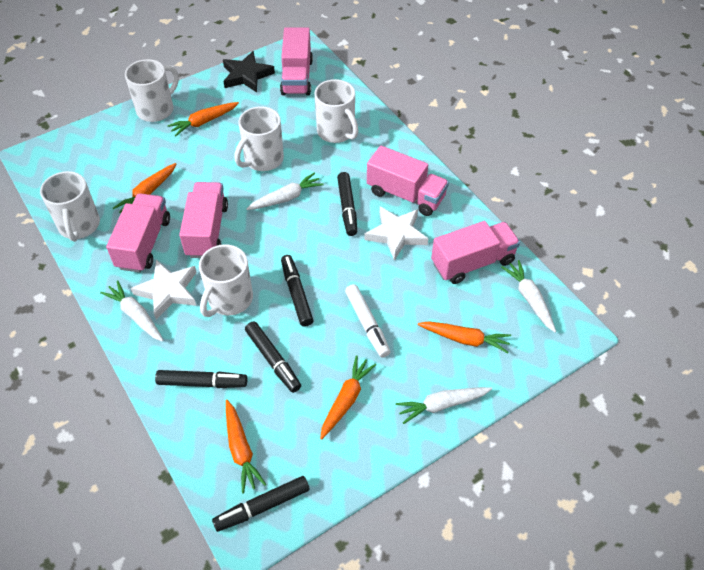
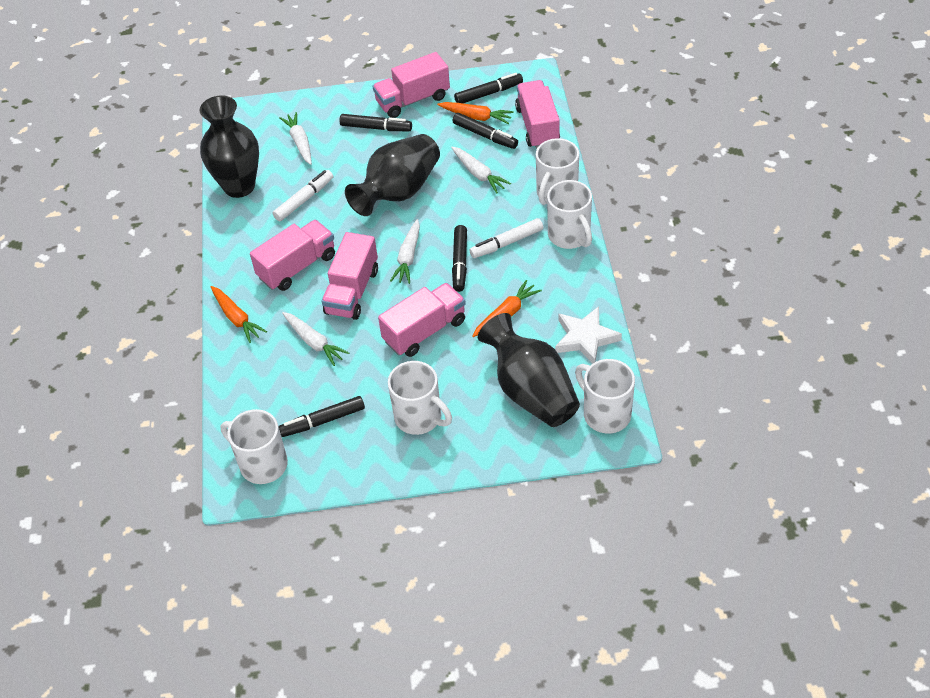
black star: 1 -> 0
black vase: 0 -> 3
orange carrot: 5 -> 3
white marker: 1 -> 2
white star: 2 -> 1

